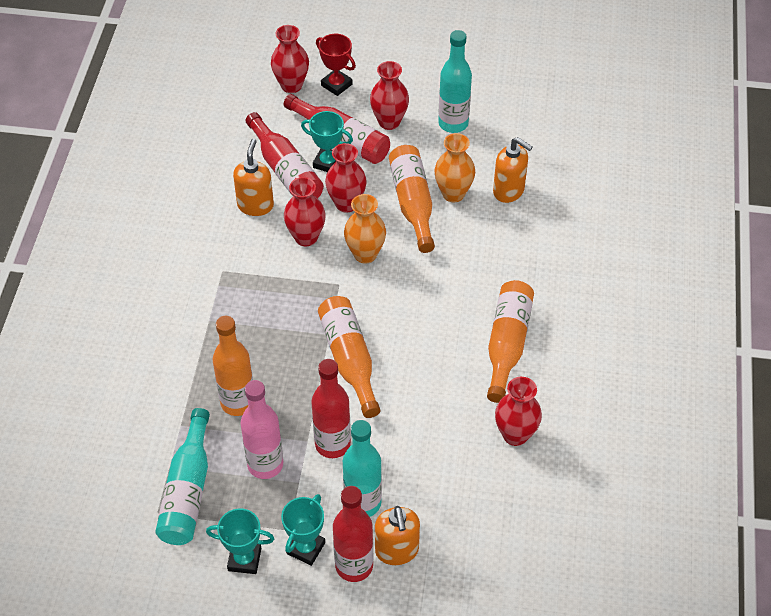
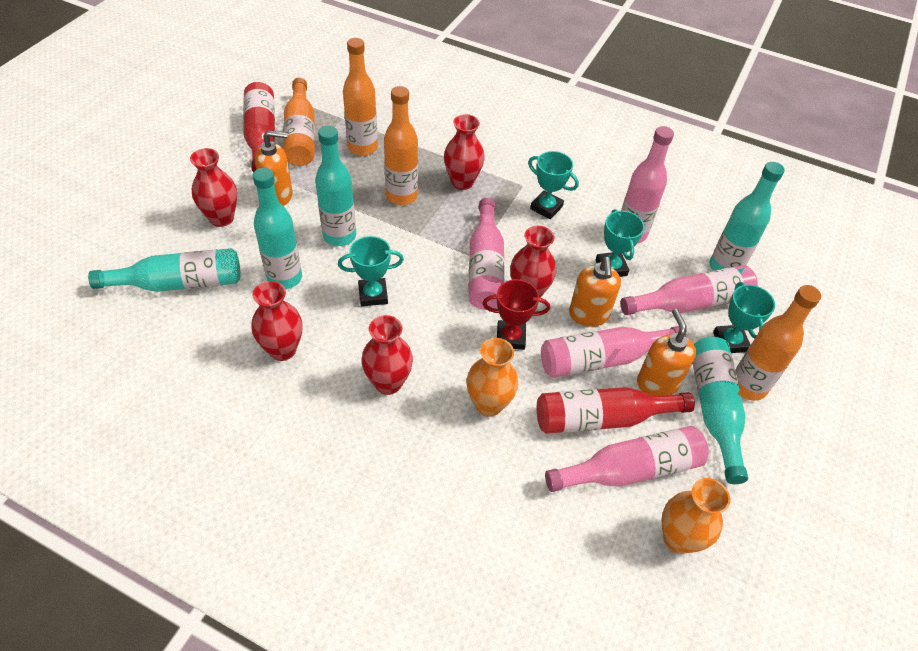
pink bottle: 1 -> 5
red bottle: 4 -> 2
turquoise bottle: 3 -> 5
turquoise trophy: 3 -> 4

